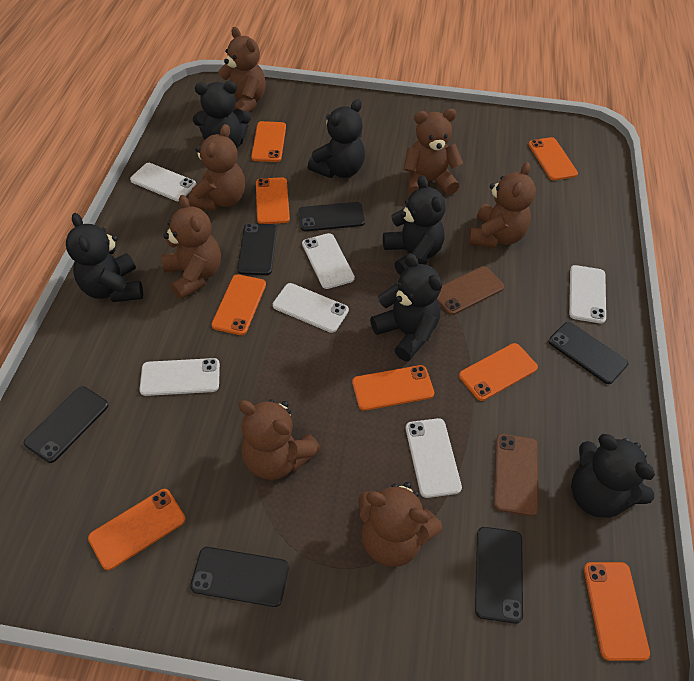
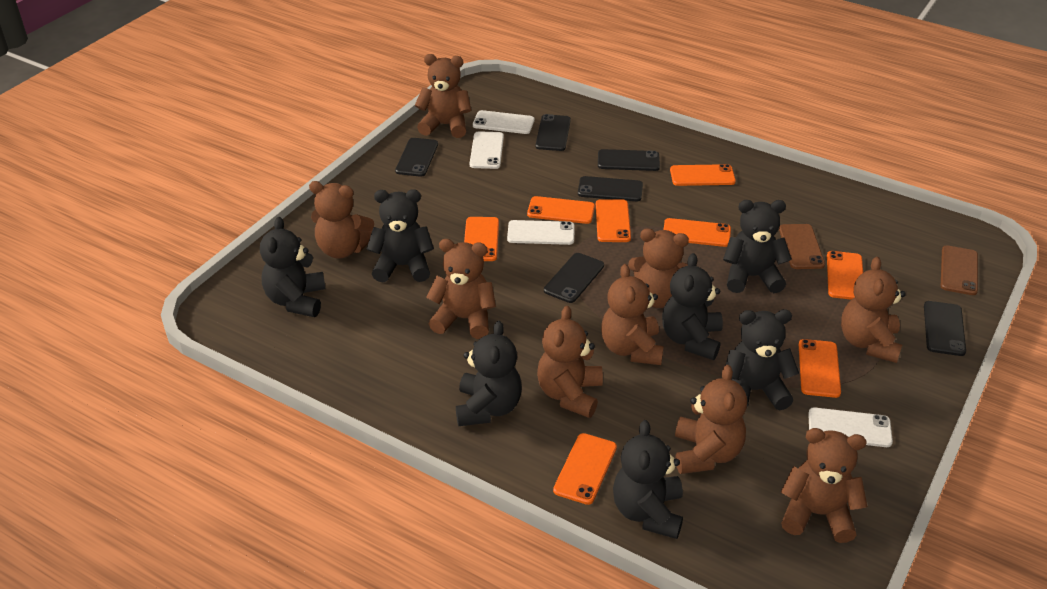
black teddy bear: 6 -> 7
brown teddy bear: 7 -> 9
white phone: 6 -> 4

